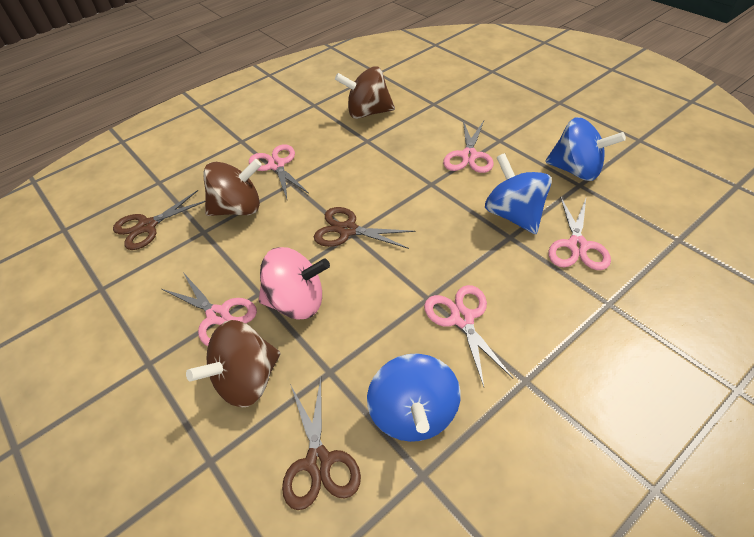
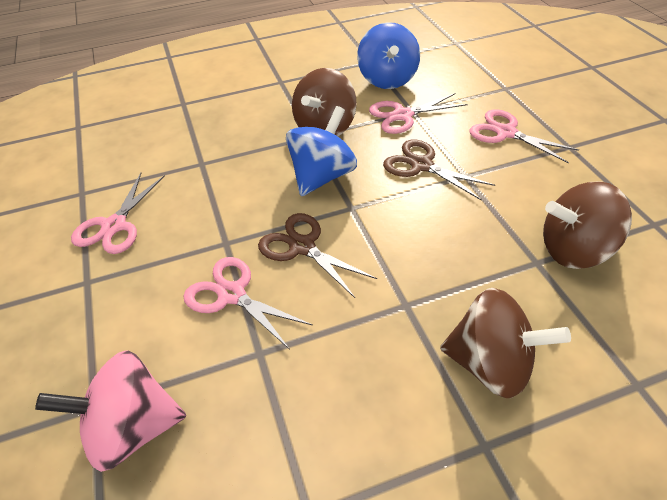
blue spinning top: 3 -> 2
brown scissors: 3 -> 2
pink scissors: 5 -> 4

